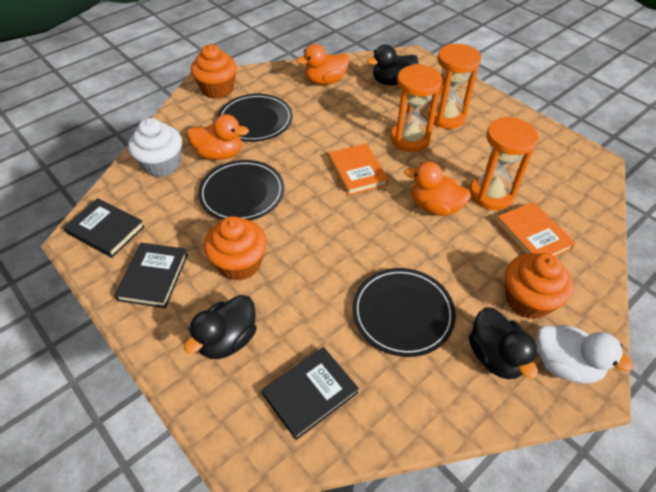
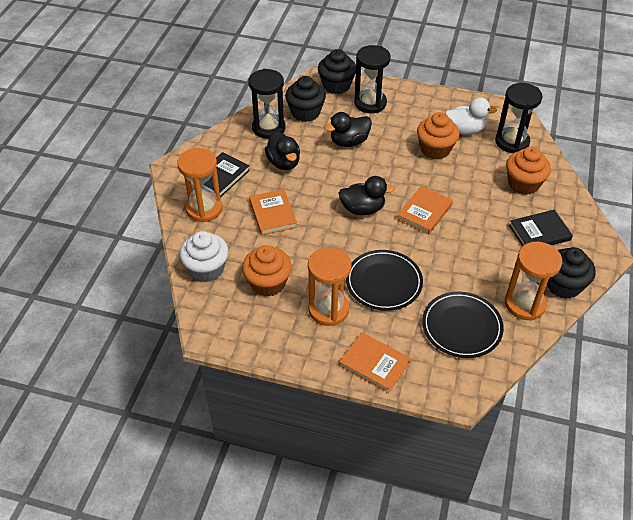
black book: 3 -> 2
black cupcake: 0 -> 3
black hourglass: 0 -> 3
black plate: 3 -> 2
orange book: 2 -> 3
orange duck: 3 -> 0

